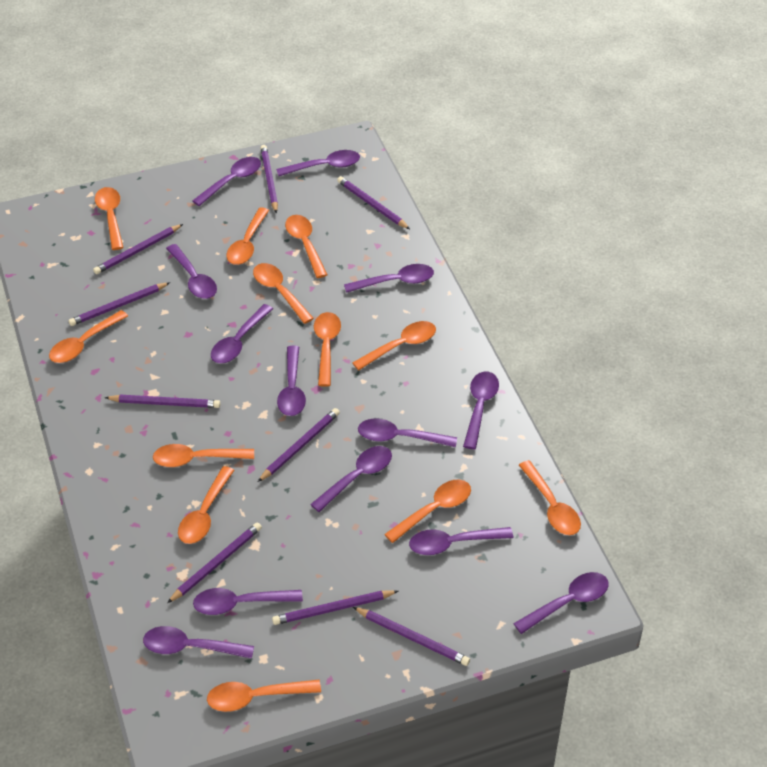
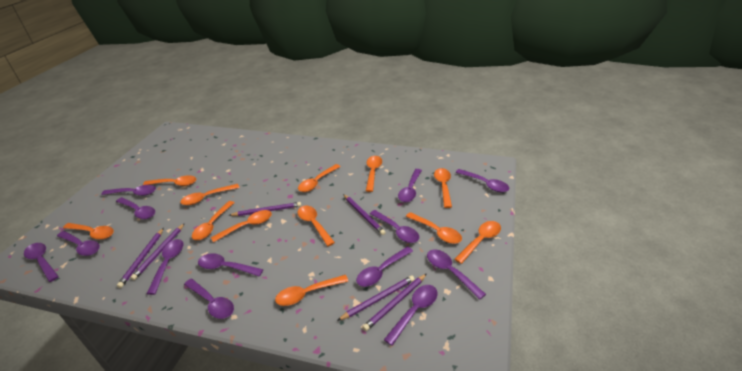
purple pencil: 9 -> 6

